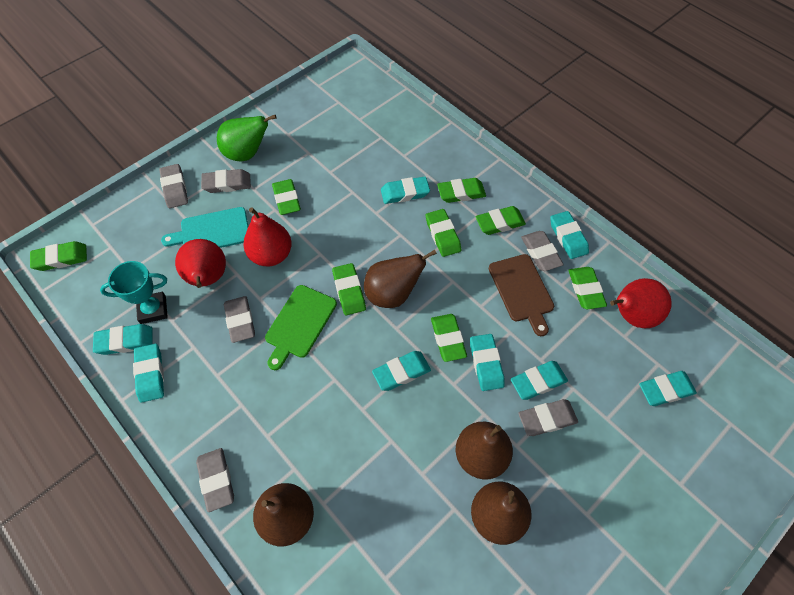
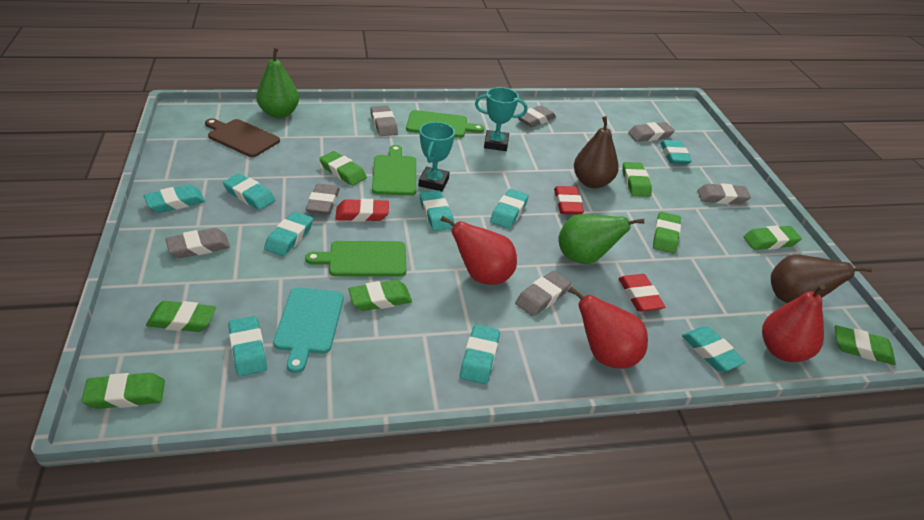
brown pear: 4 -> 2
green cutting board: 1 -> 3
green pear: 1 -> 2
grey eraser: 6 -> 7
red eraser: 0 -> 3
turquoise eraser: 8 -> 9
turquoise trophy: 1 -> 2

